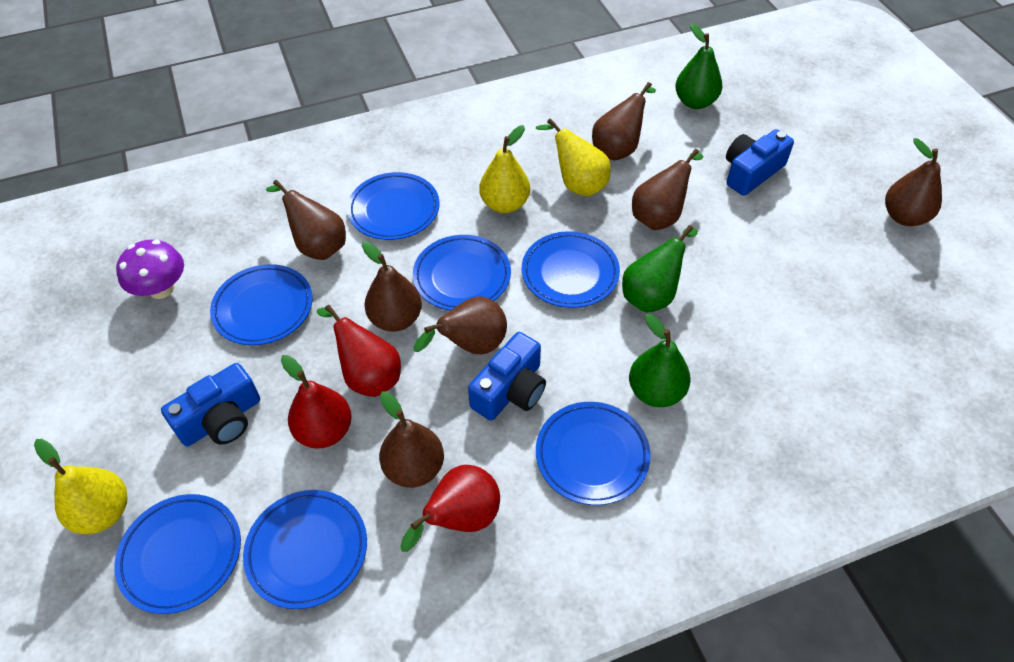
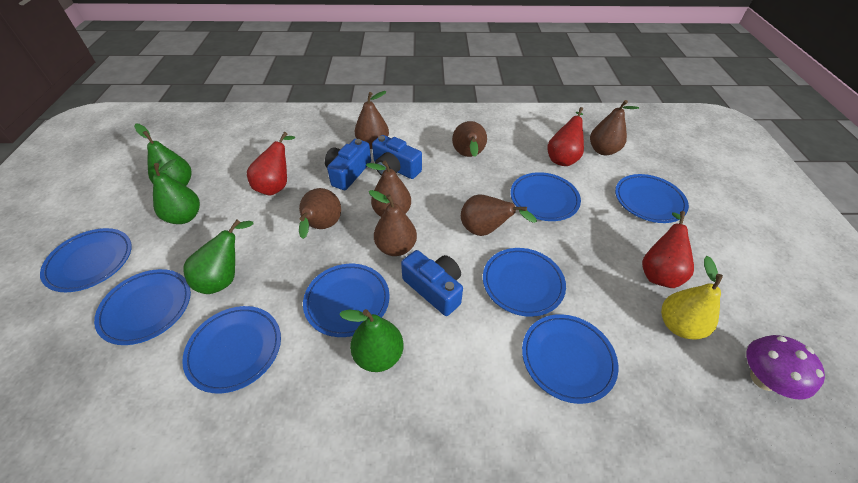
blue plate: 7 -> 8
green pear: 3 -> 4
yellow pear: 3 -> 1

